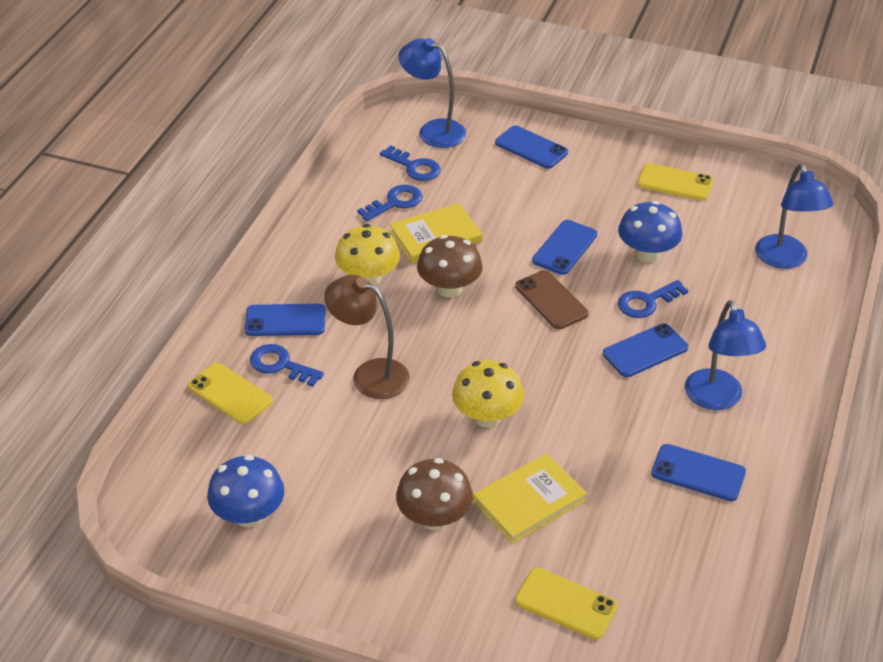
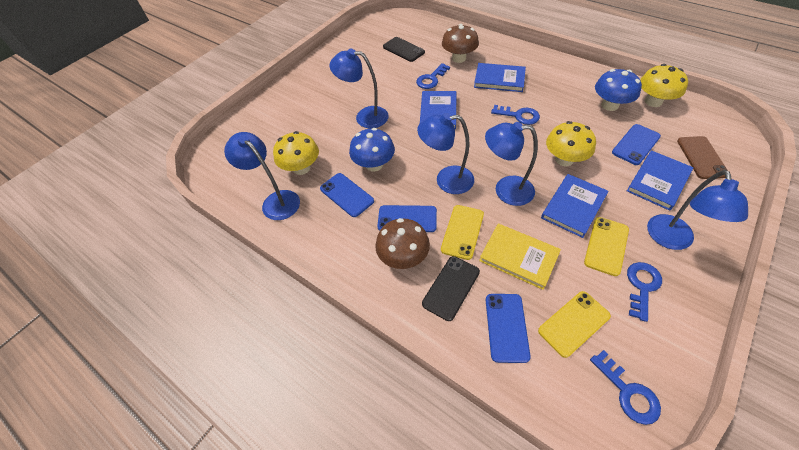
black phone: 0 -> 2
blue book: 0 -> 4
blue lamp: 3 -> 5
blue phone: 5 -> 4
brown lamp: 1 -> 0
yellow book: 2 -> 1
yellow mushroom: 2 -> 3

